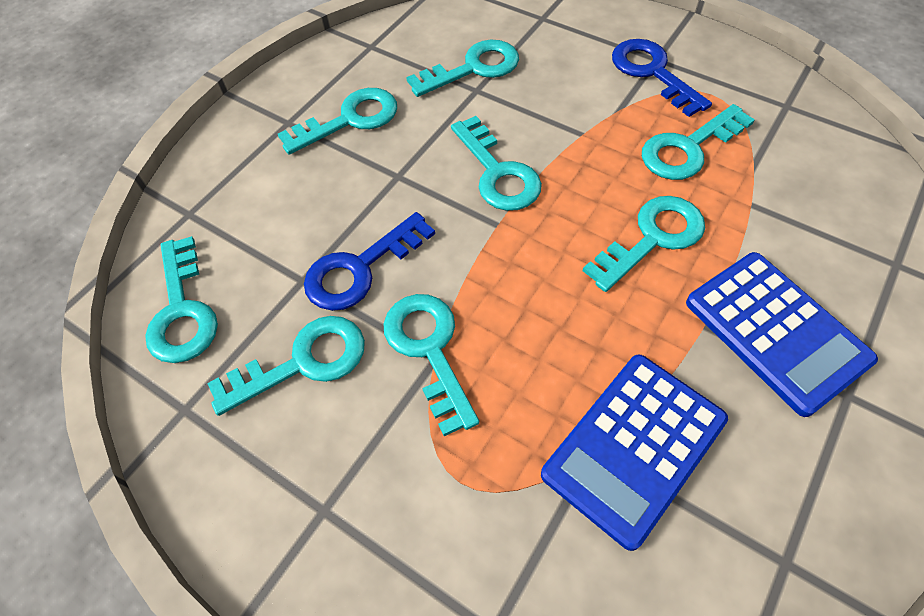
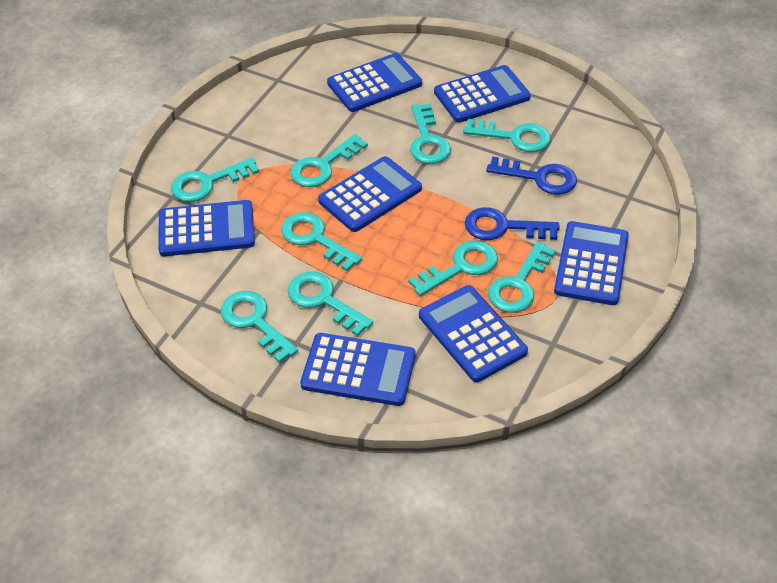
blue calculator: 2 -> 7
turquoise key: 8 -> 9

